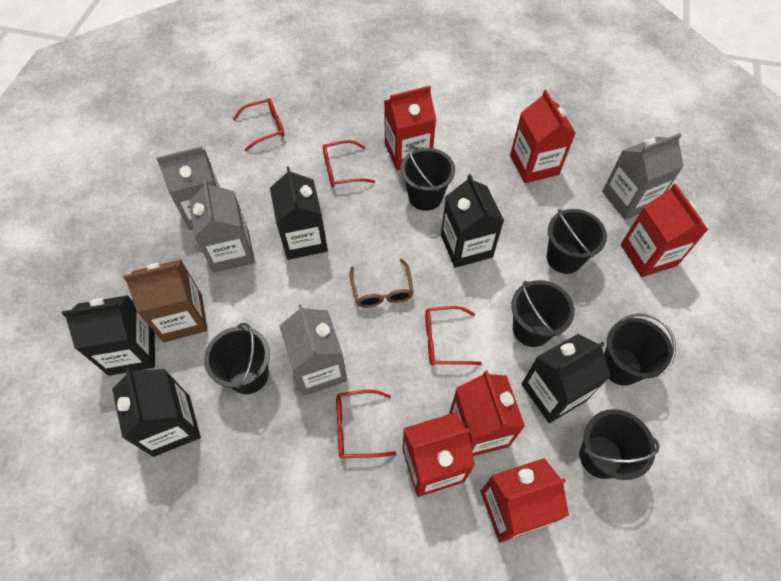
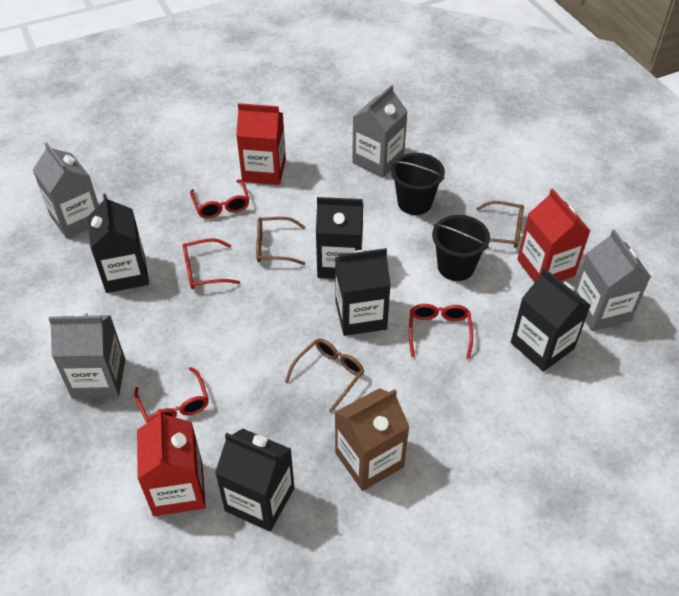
black bucket: 6 -> 2
brown glasses: 1 -> 3
red carton: 6 -> 3

